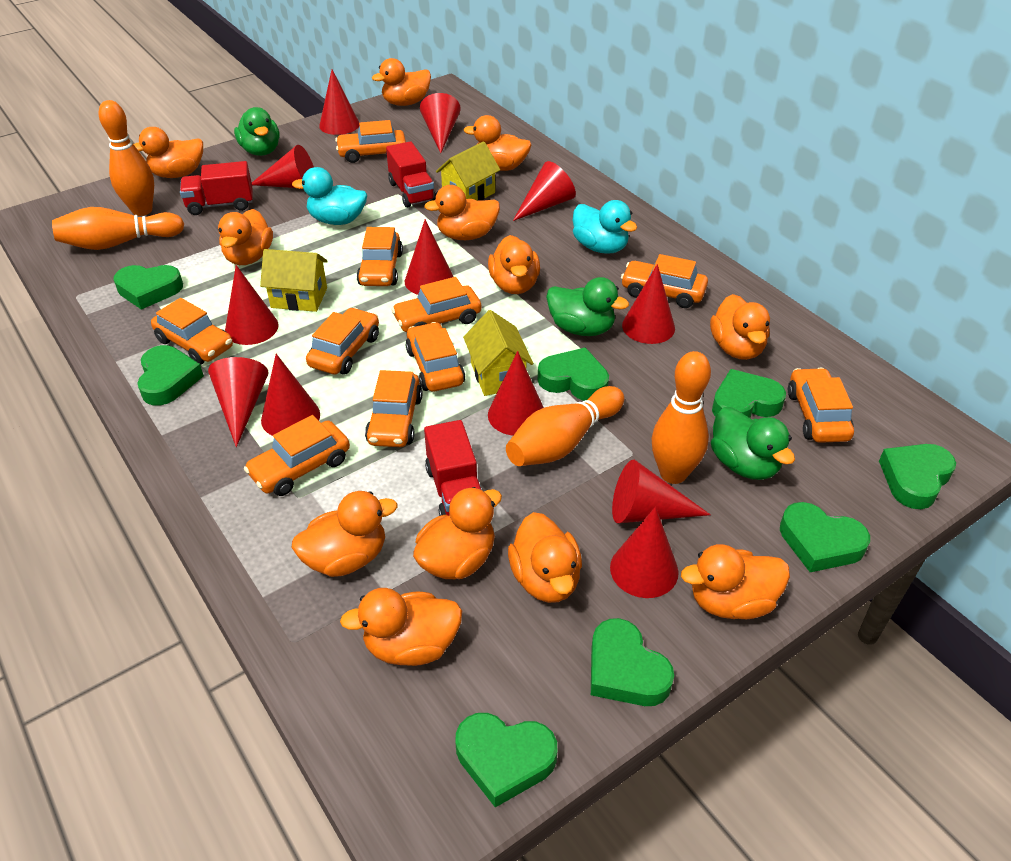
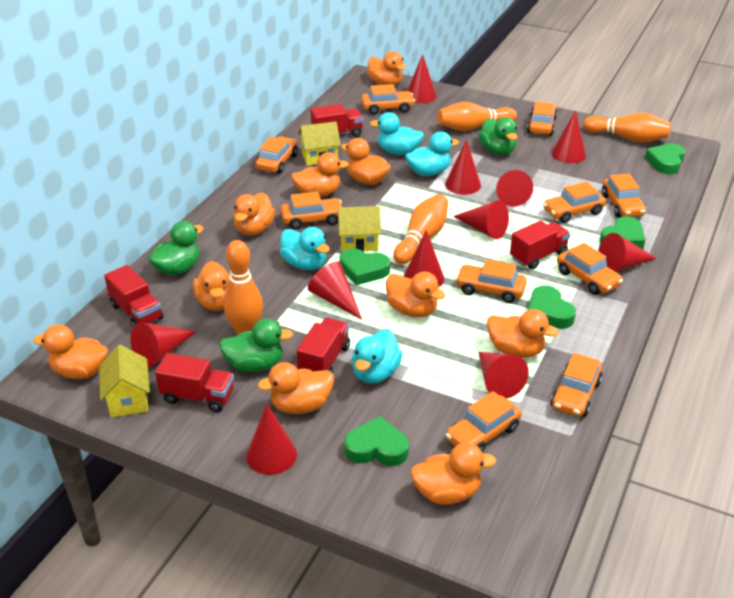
green heart: 8 -> 5
orange duck: 12 -> 10
red cone: 12 -> 11
red truck: 3 -> 5
turquoise duck: 2 -> 4

